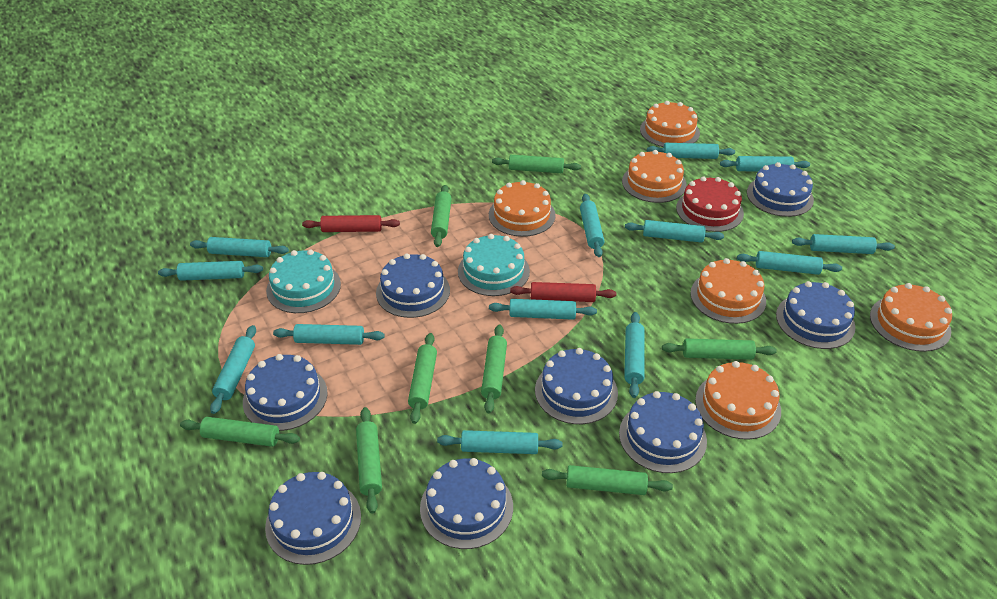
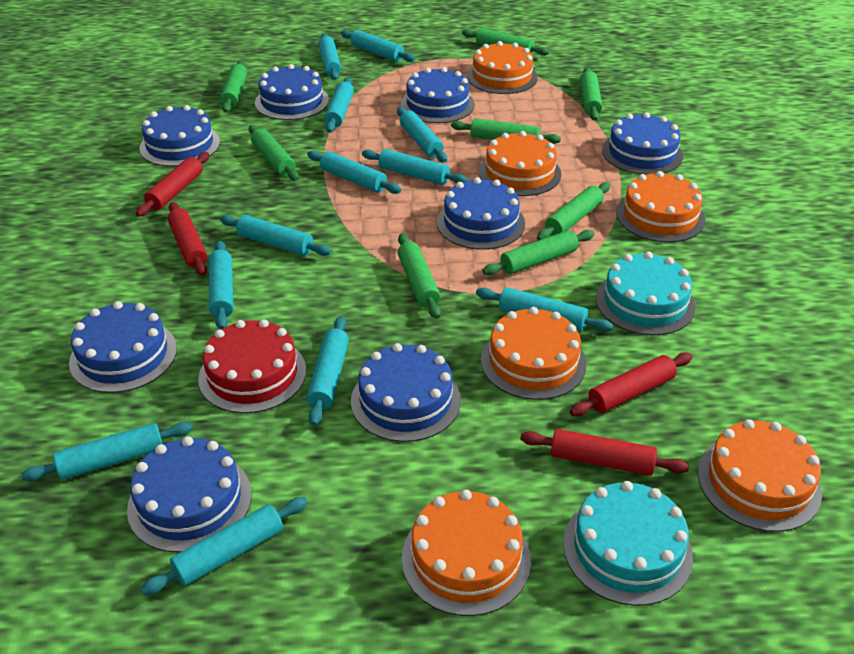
red rolling pin: 2 -> 4
turquoise rolling pin: 13 -> 12

